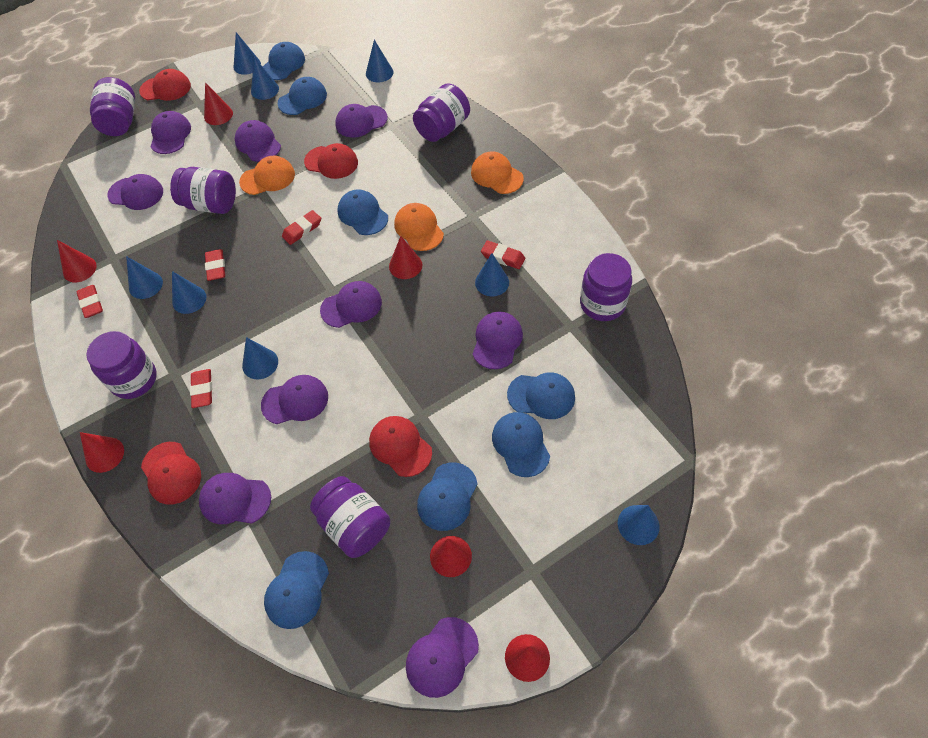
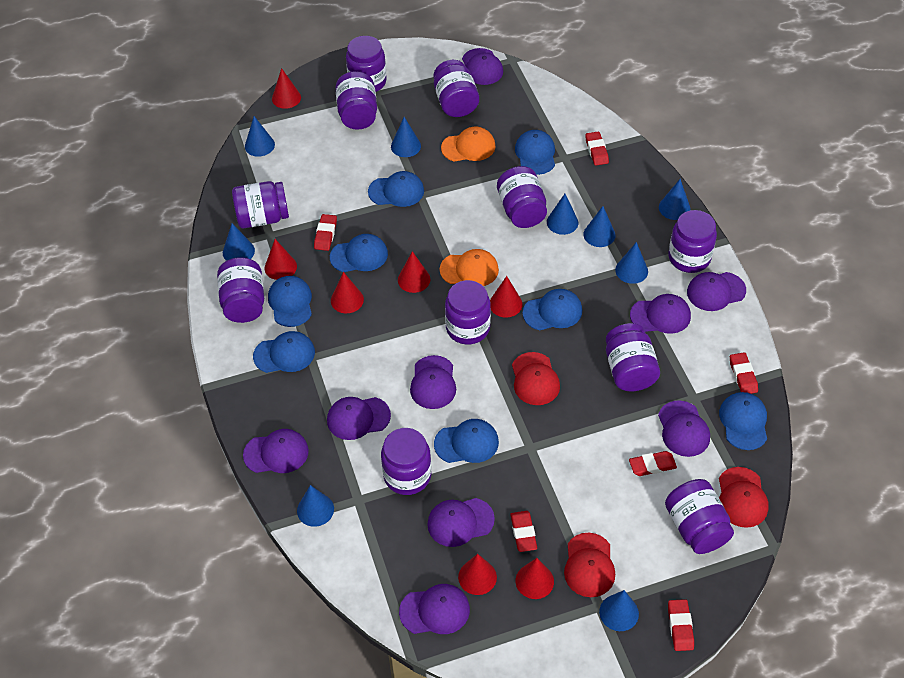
blue cap: 7 -> 8
blue cone: 8 -> 9
orange cap: 3 -> 2
purple jar: 6 -> 11
red cap: 4 -> 3
red cone: 6 -> 7
red eraser: 5 -> 6

